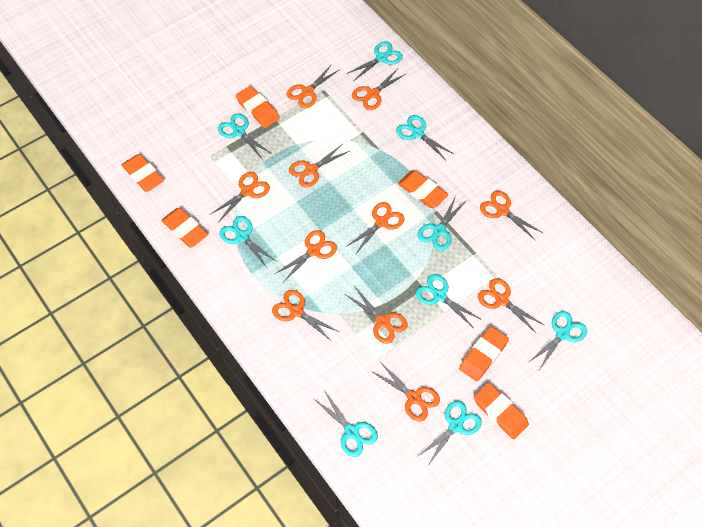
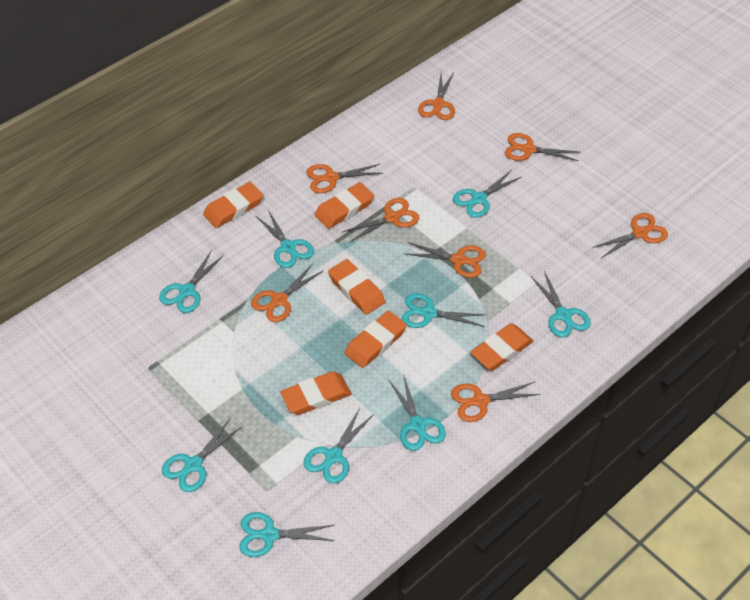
orange scissors: 11 -> 8

